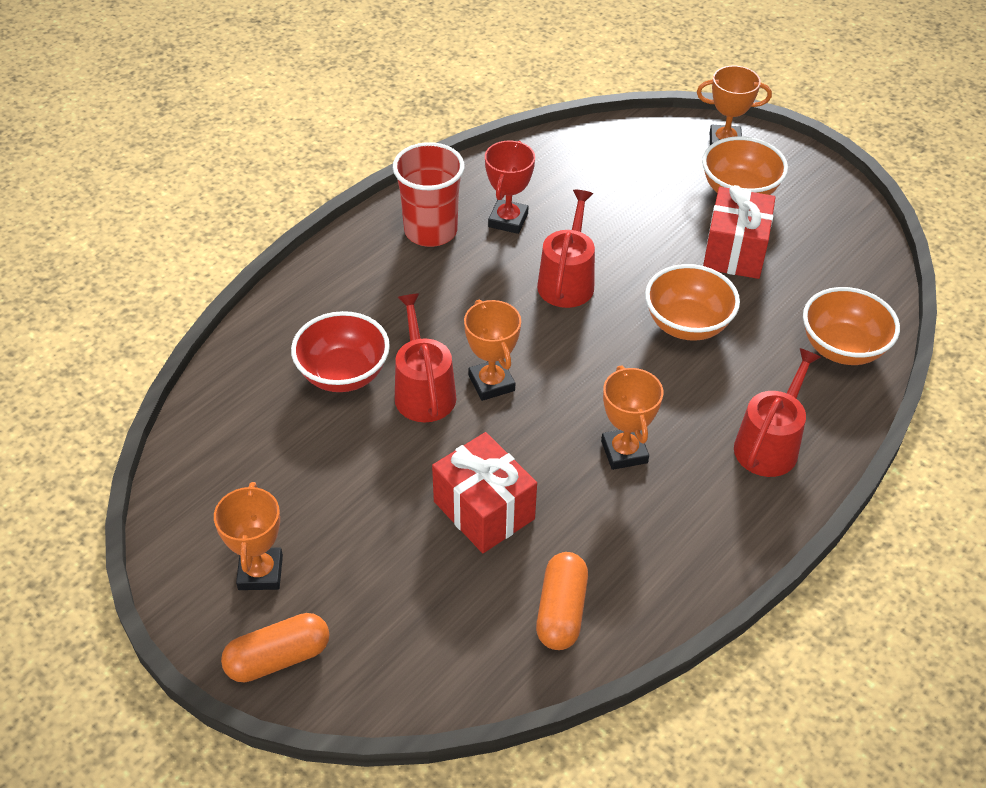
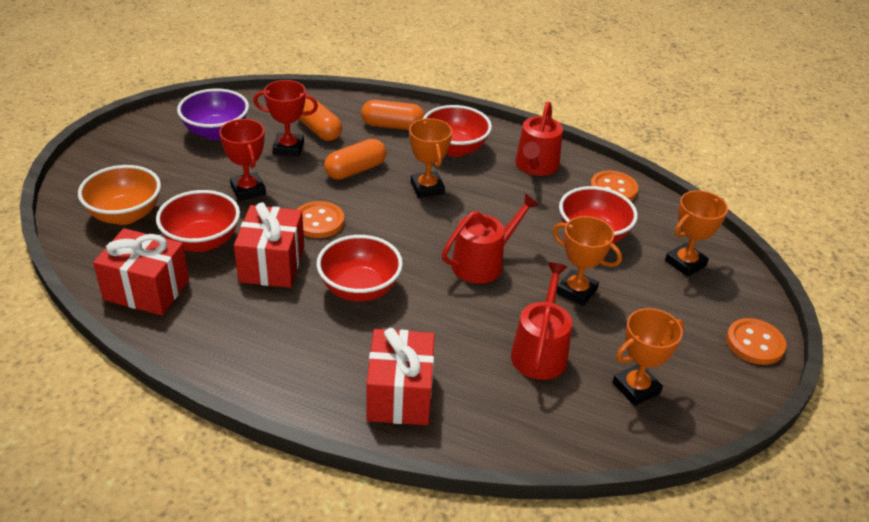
orange bowl: 3 -> 1
orange button: 0 -> 3
orange capsule: 2 -> 3
purple bowl: 0 -> 1
red bowl: 1 -> 4
red cup: 1 -> 0
red gift: 2 -> 3
red trophy: 1 -> 2

